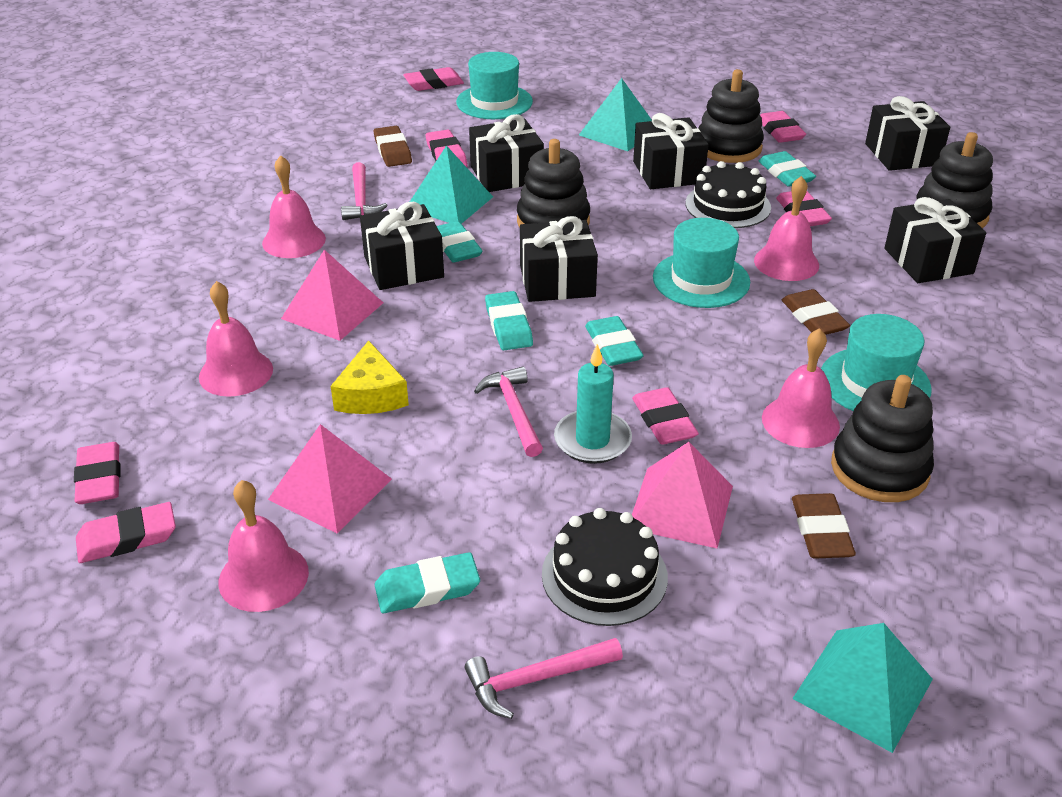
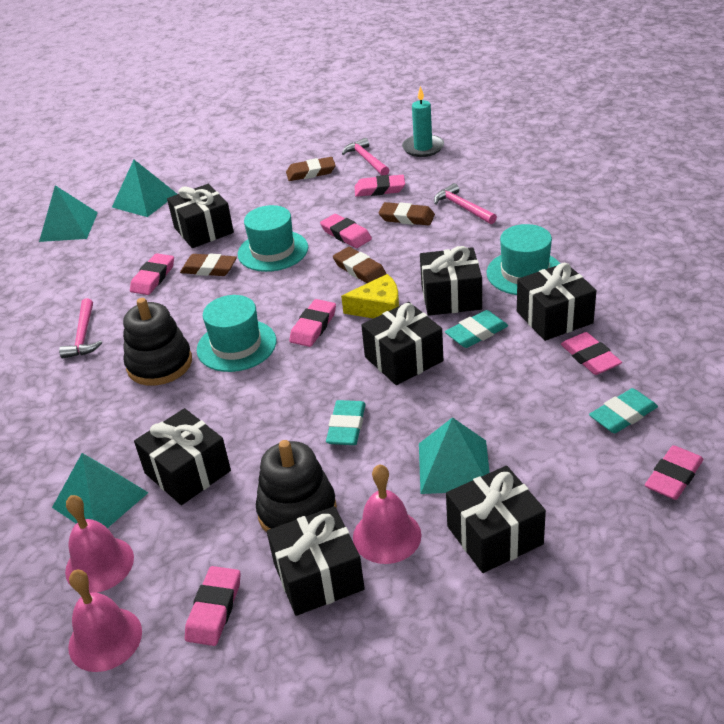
black cake: 2 -> 0
black gift: 6 -> 7
black stacking toy: 4 -> 2
brown eraser: 3 -> 4
pink bell: 5 -> 3
pink pyramid: 3 -> 0
turquoise eraser: 5 -> 3
turquoise pyramid: 3 -> 4

